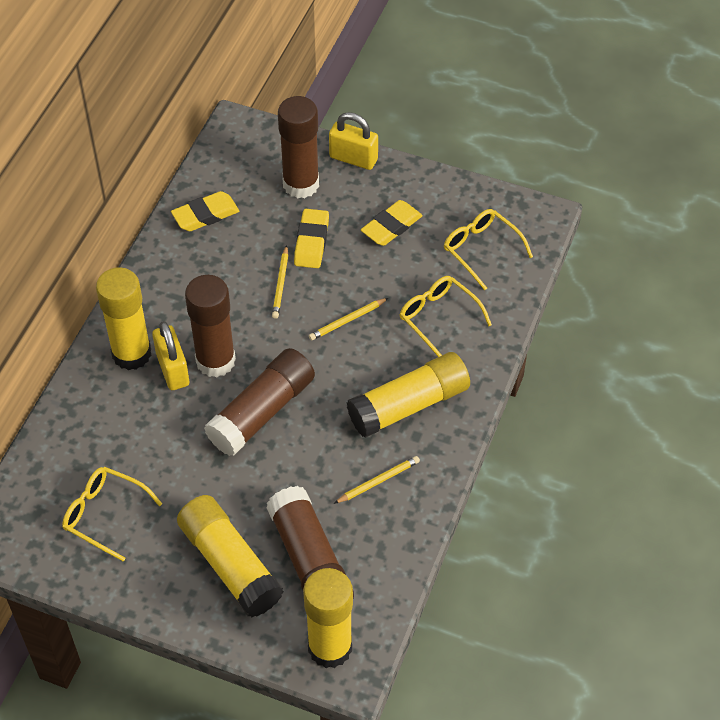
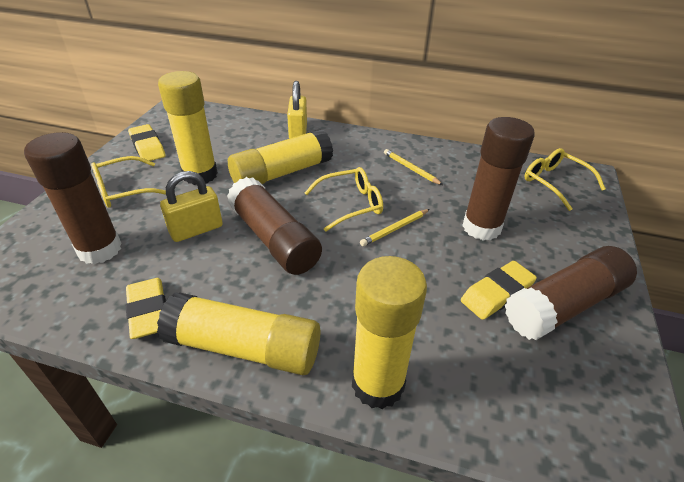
yellow pencil: 3 -> 2

